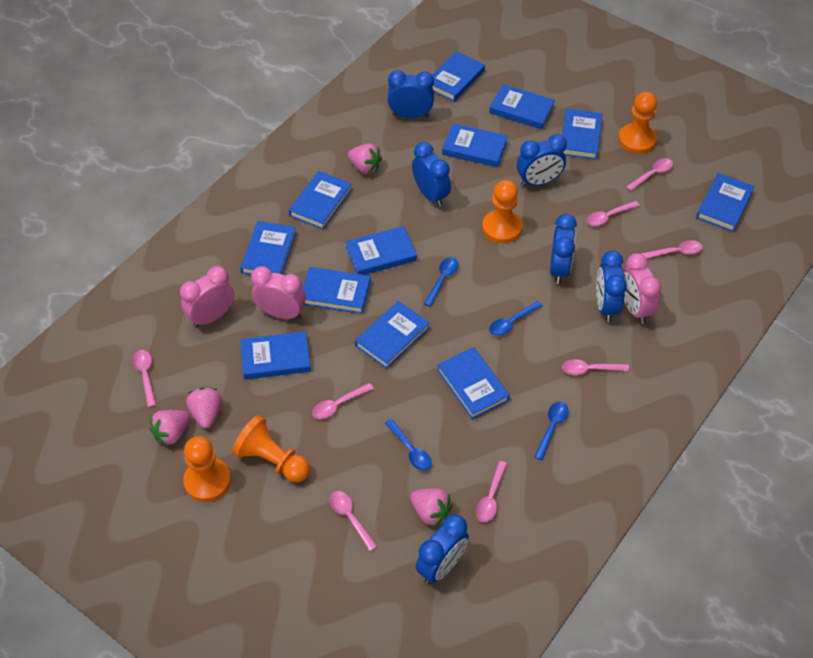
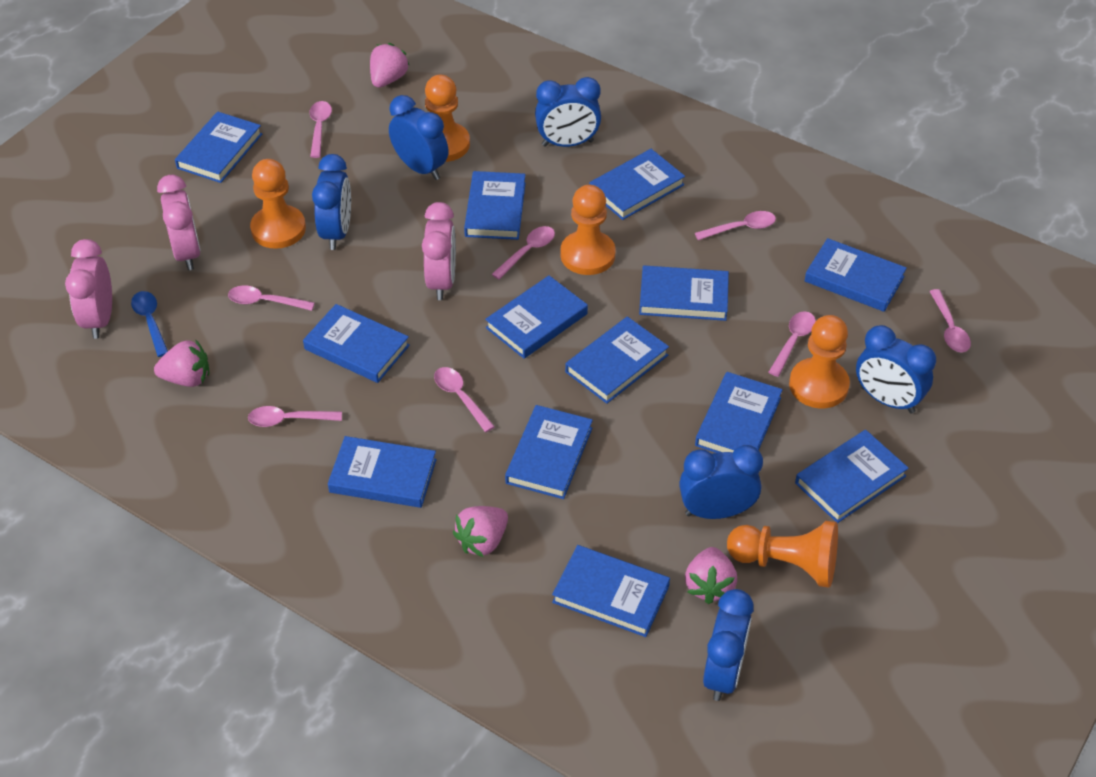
blue book: 12 -> 13
blue spoon: 4 -> 1
orange pawn: 4 -> 5

